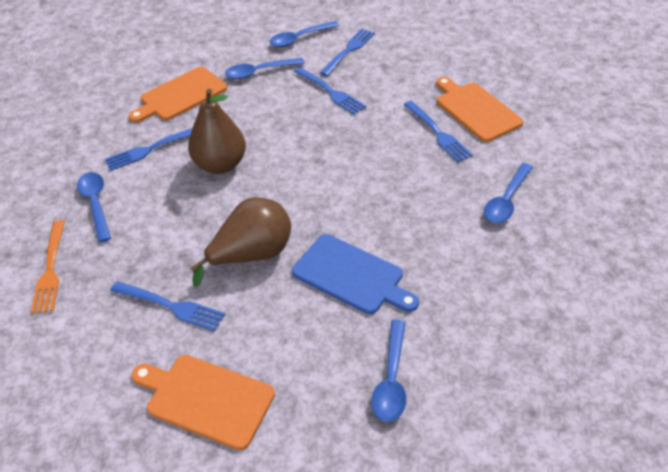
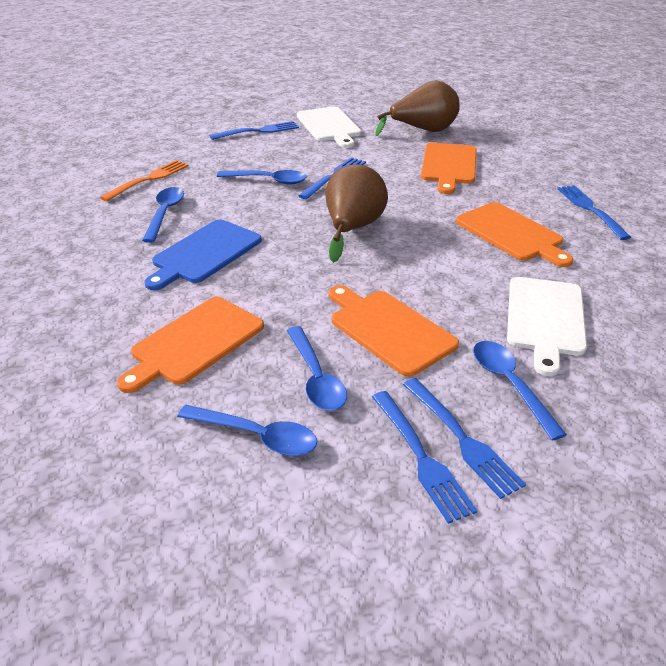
orange cutting board: 3 -> 4
white cutting board: 0 -> 2

